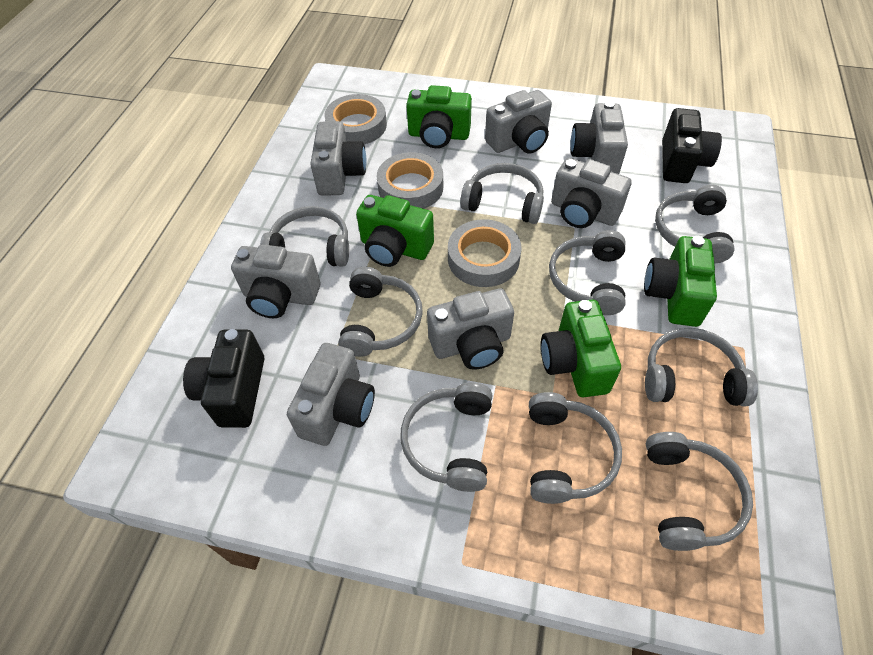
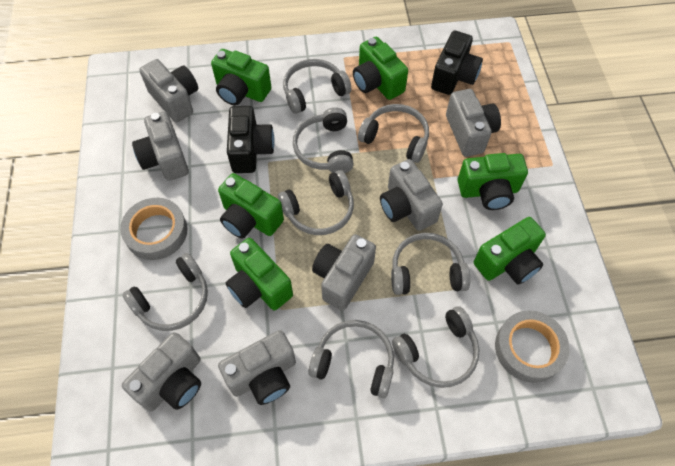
green camera: 4 -> 6
grey headphones: 9 -> 8
grey tape: 3 -> 2

